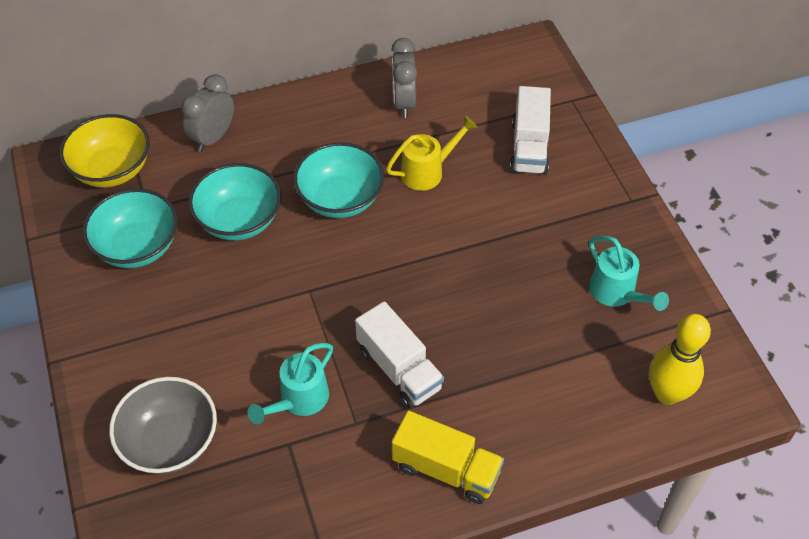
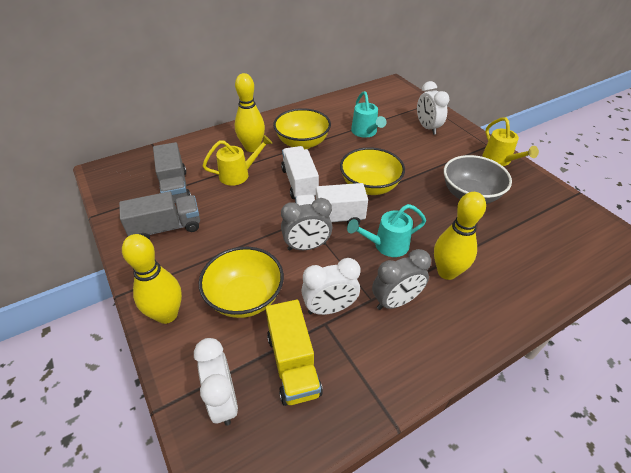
grey truck: 0 -> 2
turquoise bowl: 3 -> 0
white clock: 0 -> 3
yellow bowl: 1 -> 3
yellow bowling pin: 1 -> 3
yellow watering can: 1 -> 2

